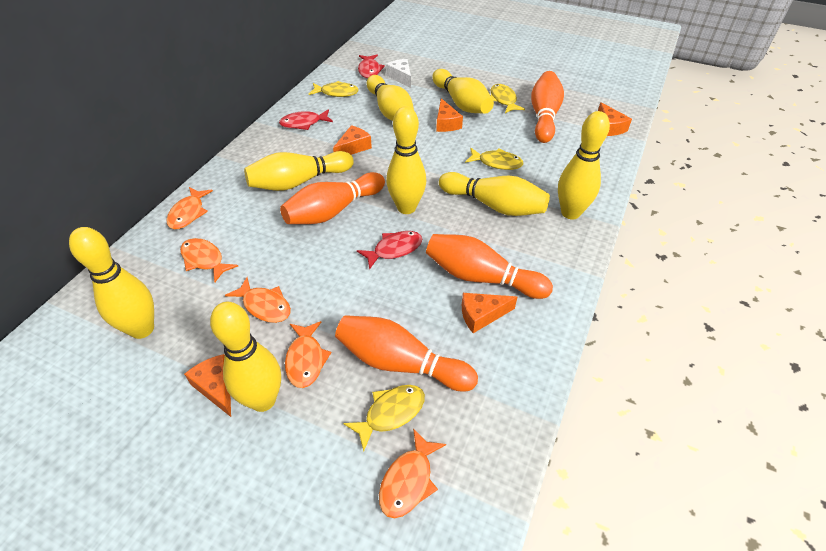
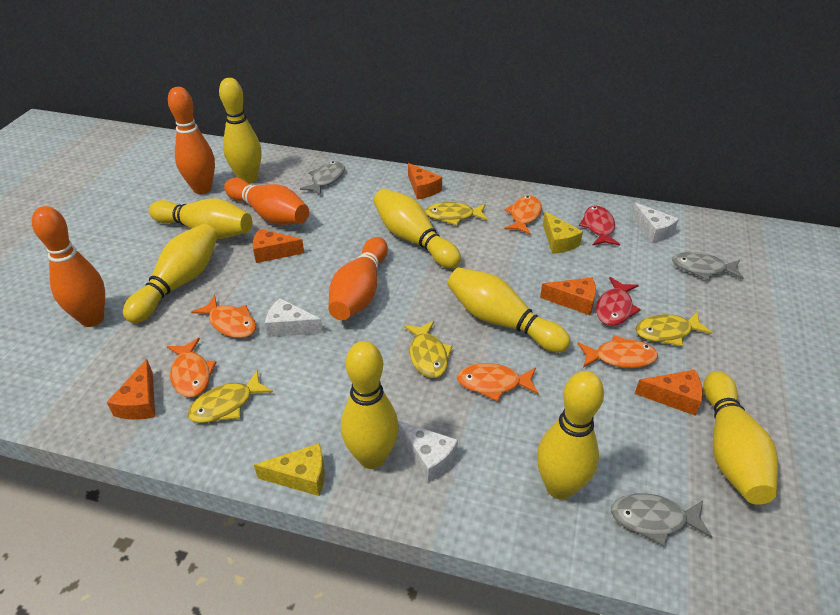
grey fish: 0 -> 3
red fish: 3 -> 2
white cheese: 1 -> 3
yellow cheese: 0 -> 2

